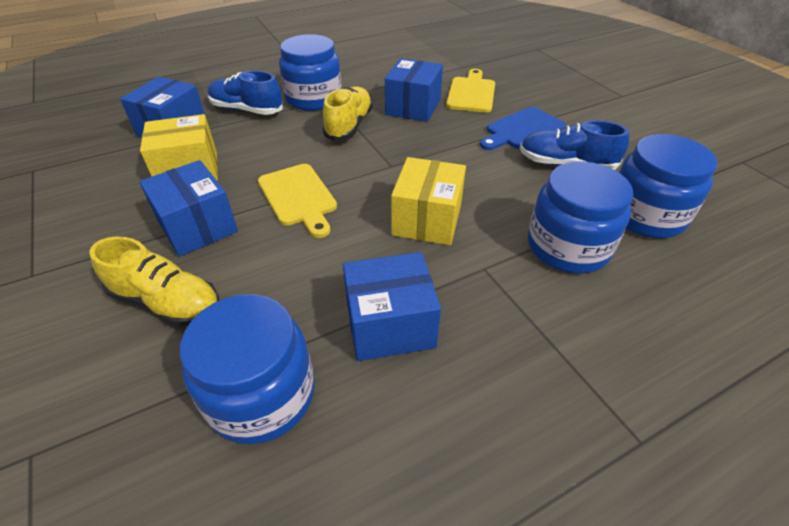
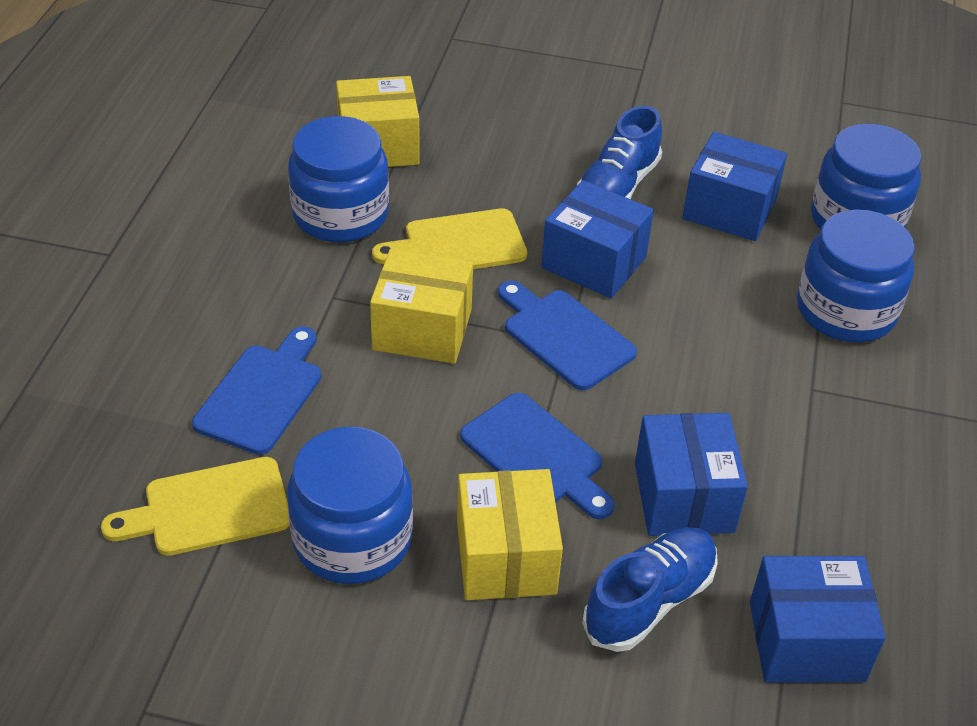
blue cutting board: 1 -> 3
yellow box: 2 -> 3
yellow shoe: 2 -> 0

